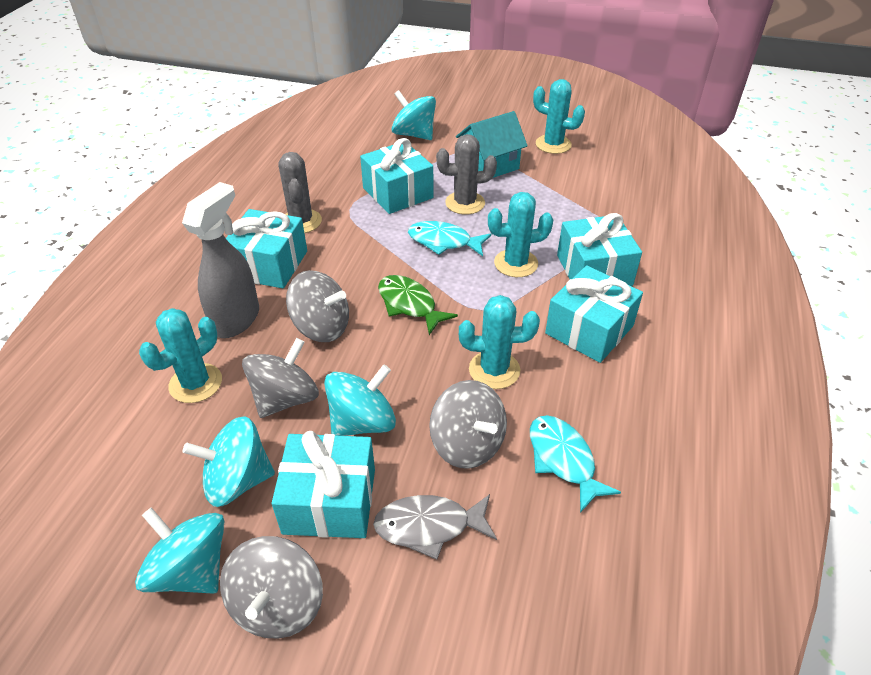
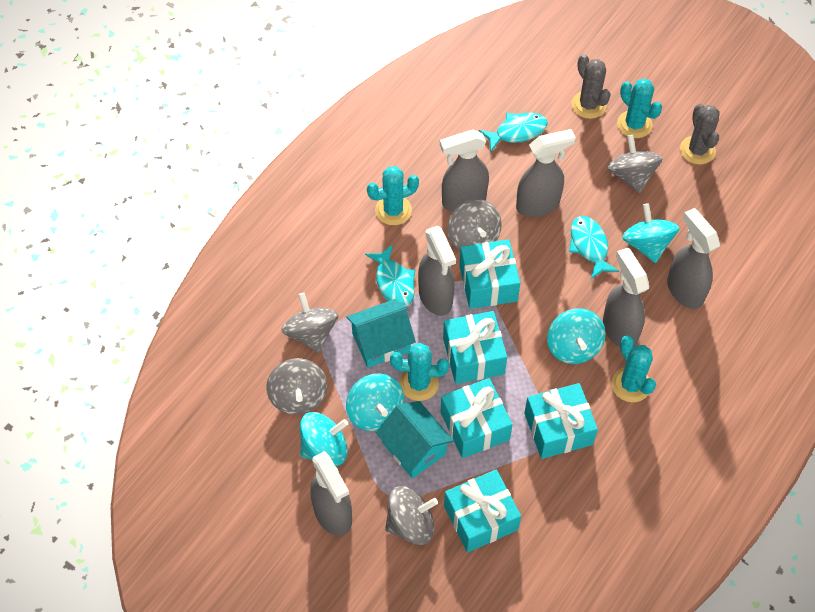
green fish: 1 -> 0
grey fish: 1 -> 0
grey spinning top: 4 -> 5
grey spray bottle: 1 -> 6
turquoise fish: 2 -> 3
turquoise house: 1 -> 2

